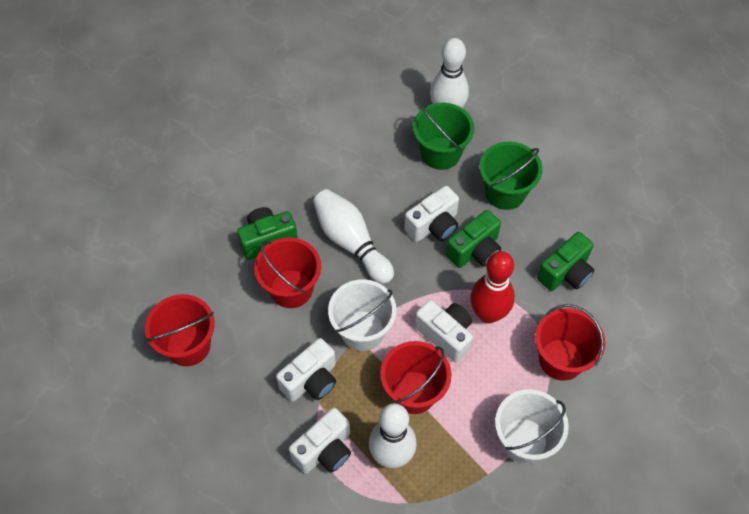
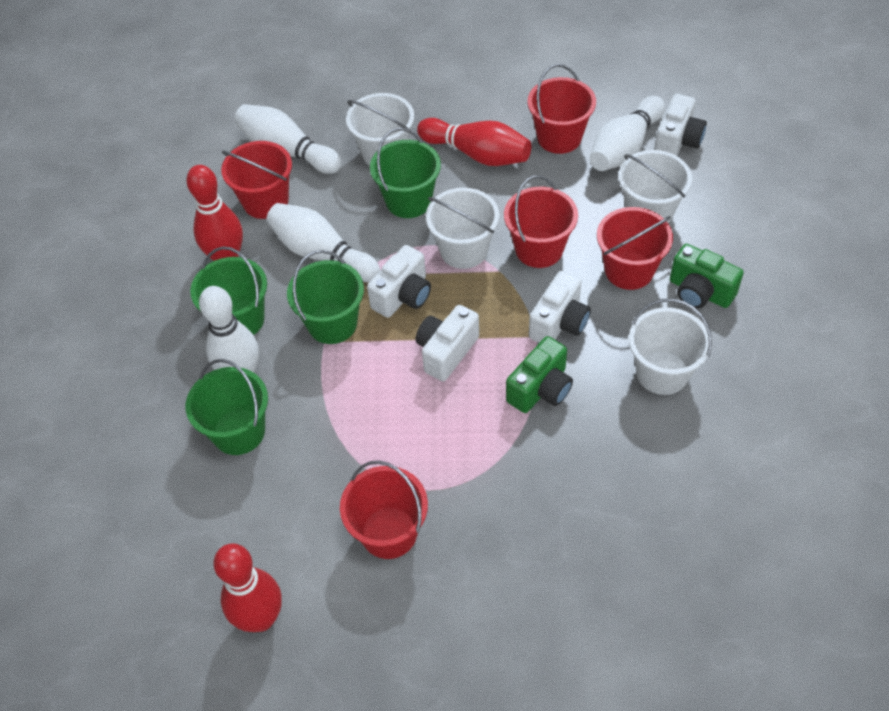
green bucket: 2 -> 4
green camera: 3 -> 2
red bowling pin: 1 -> 3
red bucket: 4 -> 5
white bowling pin: 3 -> 4
white bucket: 2 -> 4

